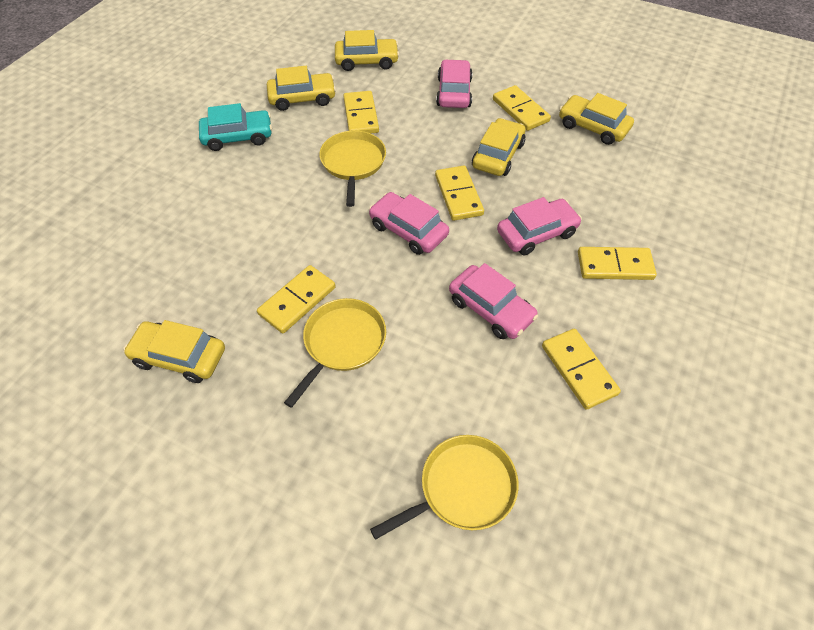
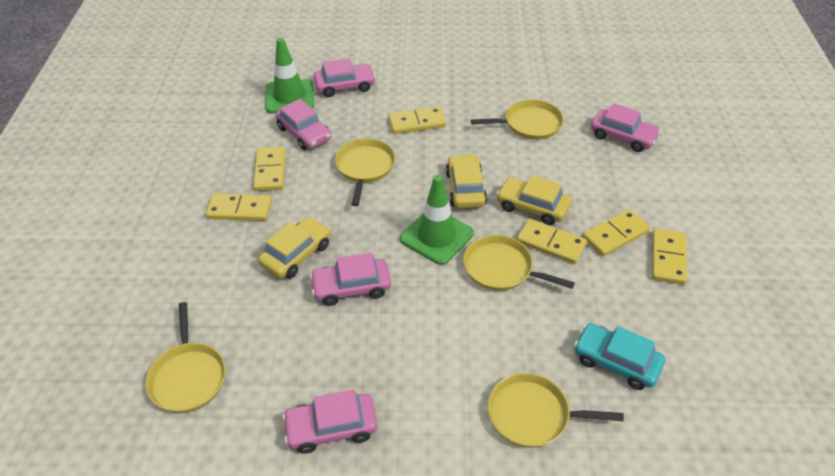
green traffic cone: 0 -> 2
pink car: 4 -> 5
yellow car: 5 -> 3
yellow pan: 3 -> 5

